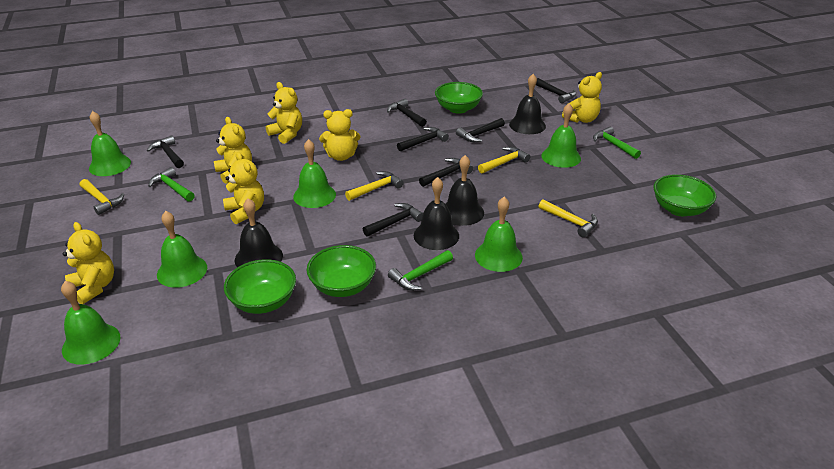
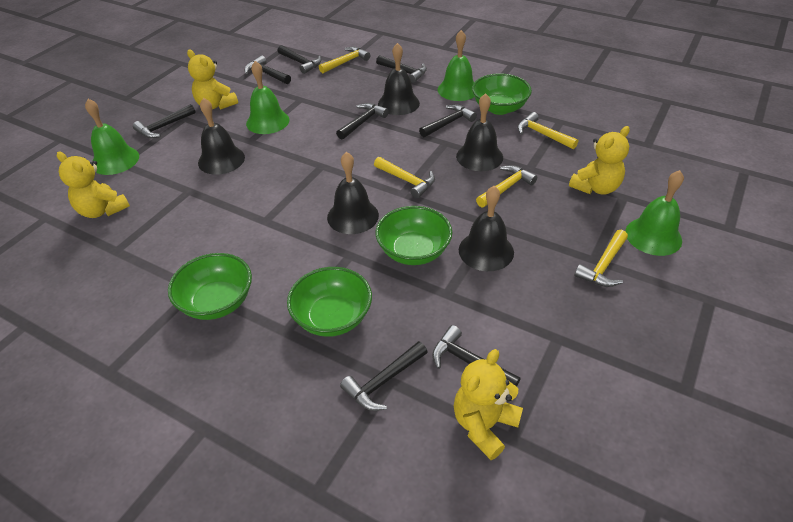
black bell: 4 -> 5
black hammer: 7 -> 8
green bell: 6 -> 4
green hammer: 3 -> 0
yellow hammer: 4 -> 5
yellow teddy bear: 6 -> 4

